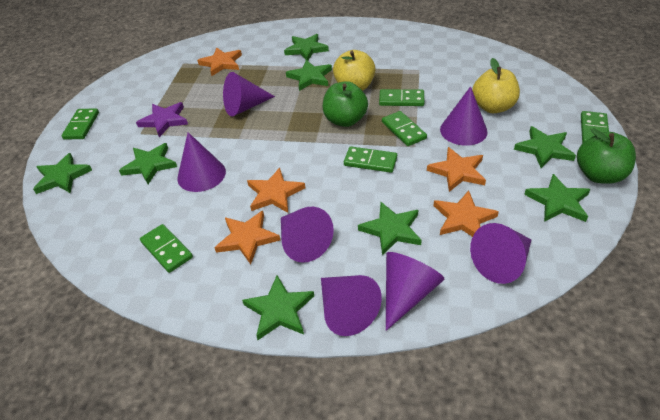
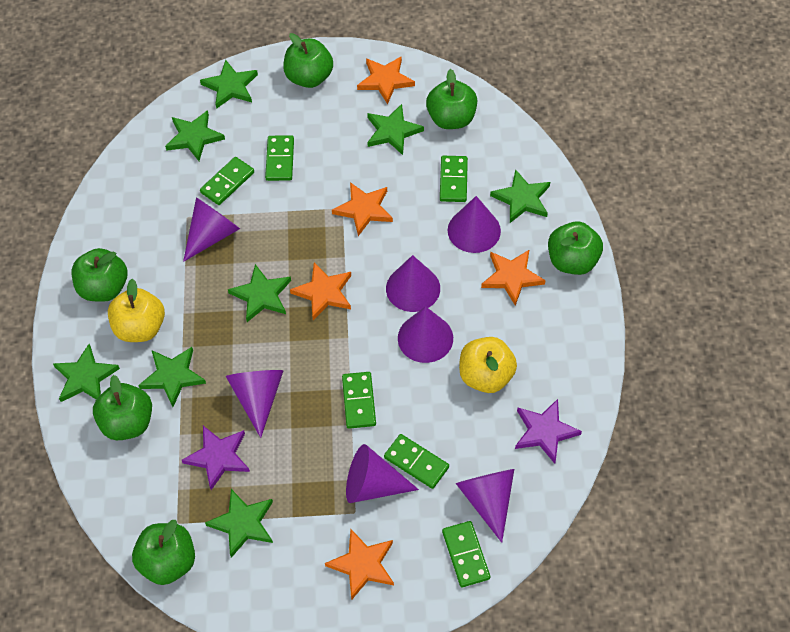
green apple: 2 -> 6
purple star: 1 -> 2

